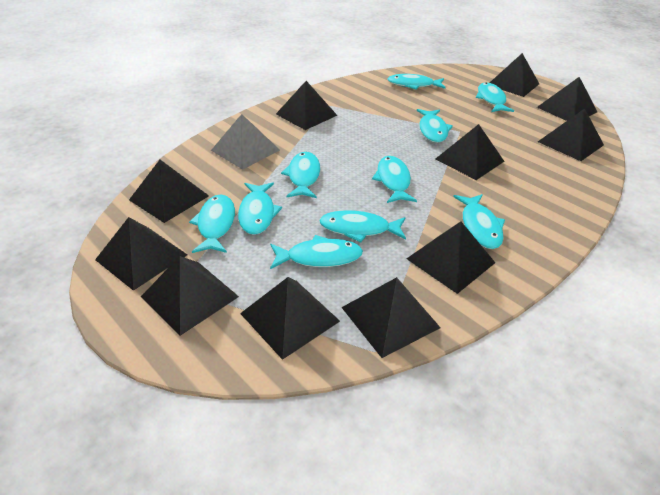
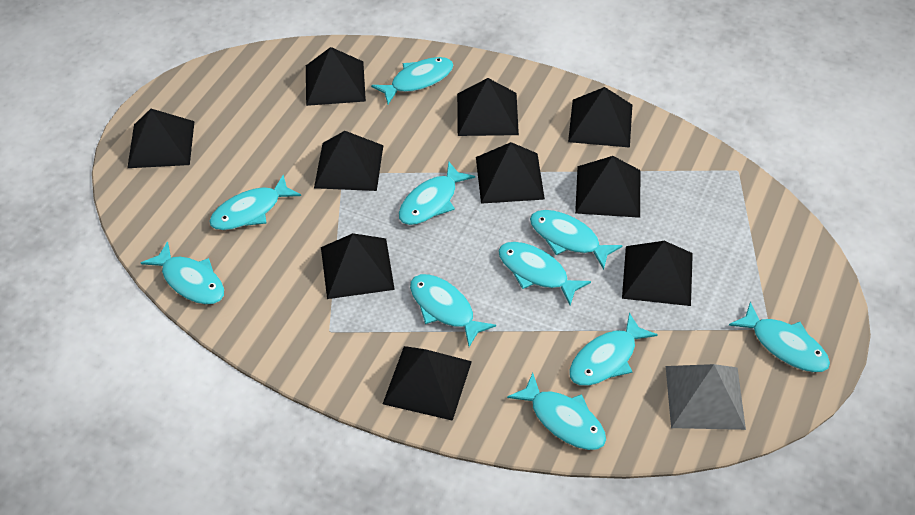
black pyramid: 11 -> 10

